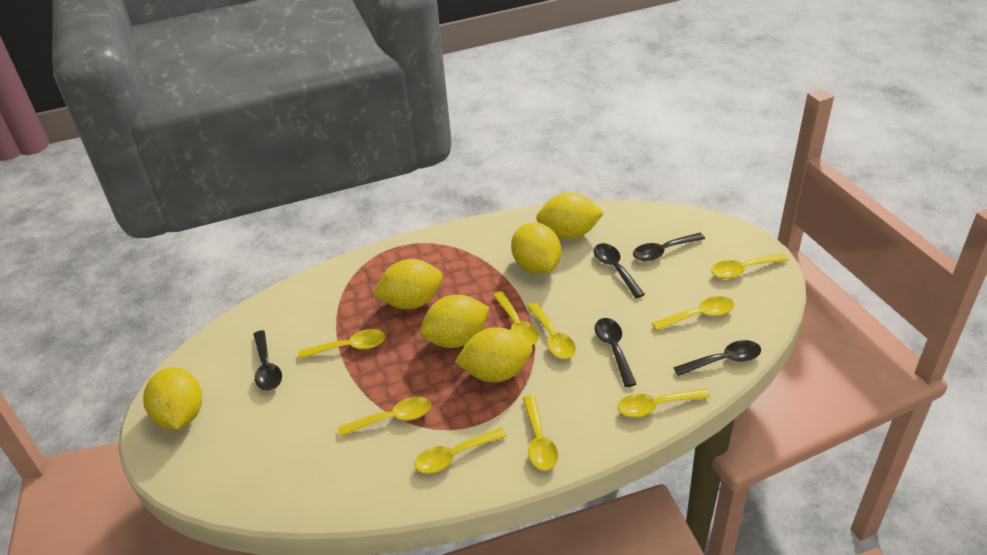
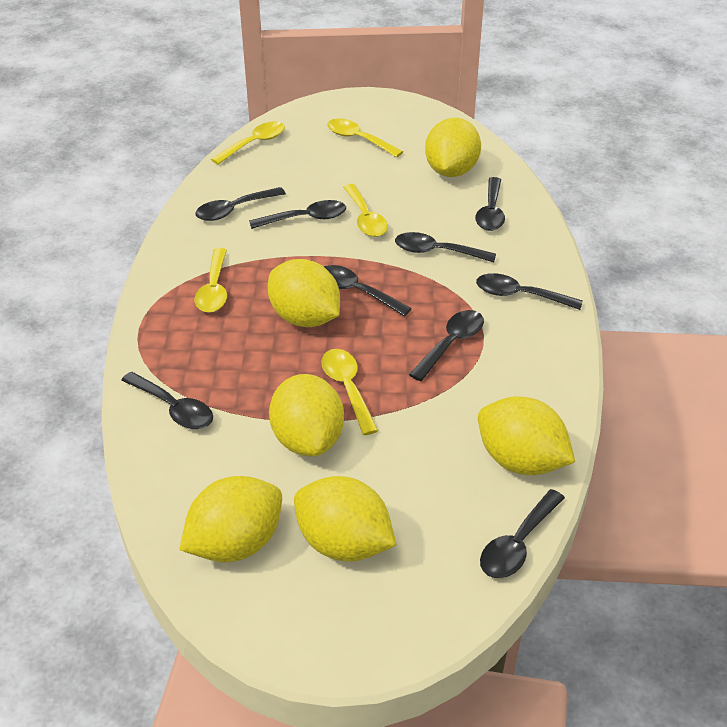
black spoon: 5 -> 9
yellow spoon: 9 -> 5

